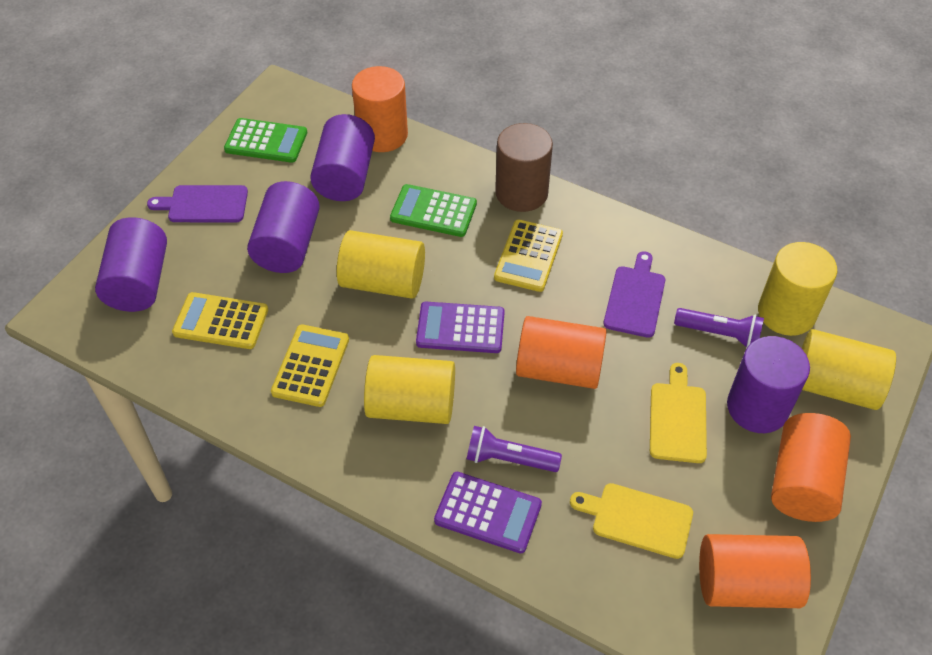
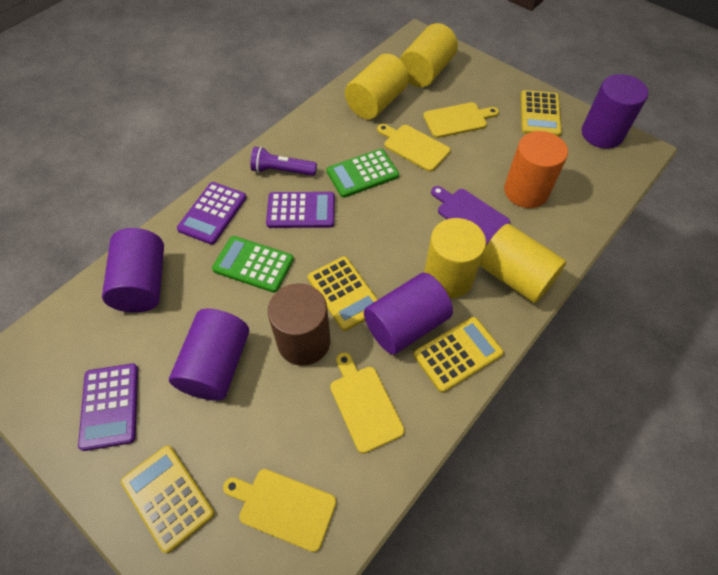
orange cylinder: 4 -> 1
purple calculator: 2 -> 3
purple cutting board: 2 -> 1
purple flashlight: 2 -> 1
yellow calculator: 3 -> 4
yellow cutting board: 2 -> 4

